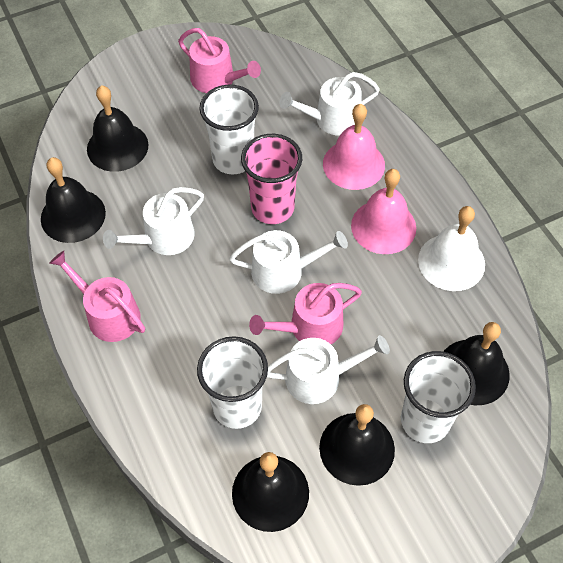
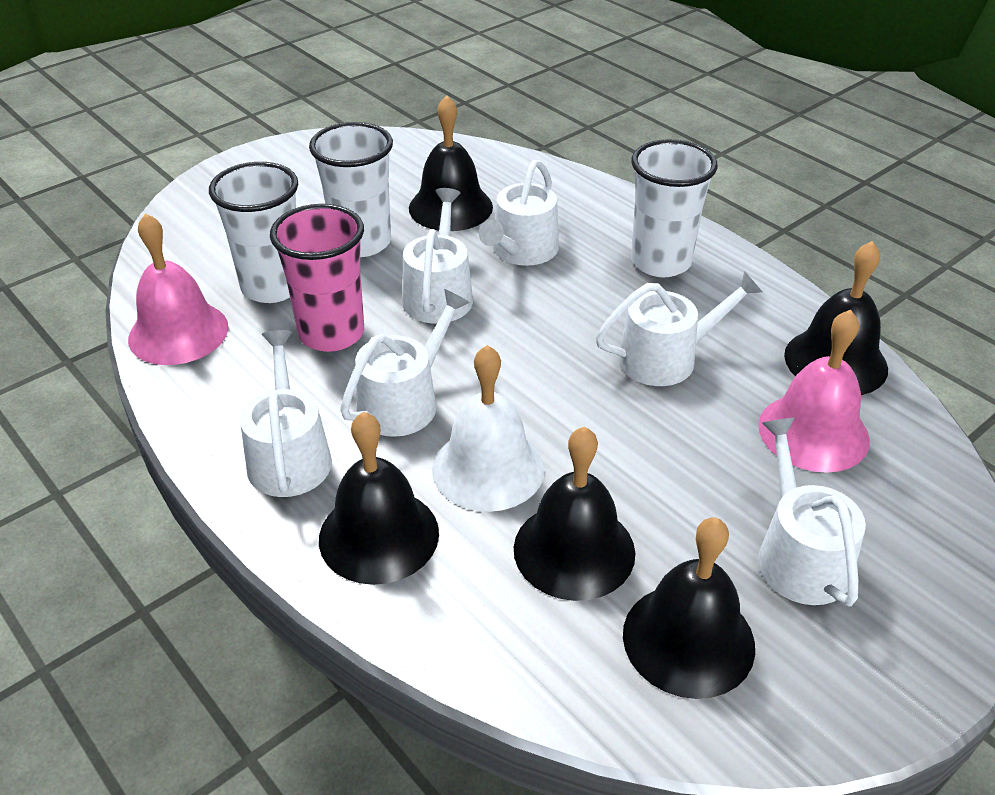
pink watering can: 3 -> 0
white watering can: 4 -> 6

